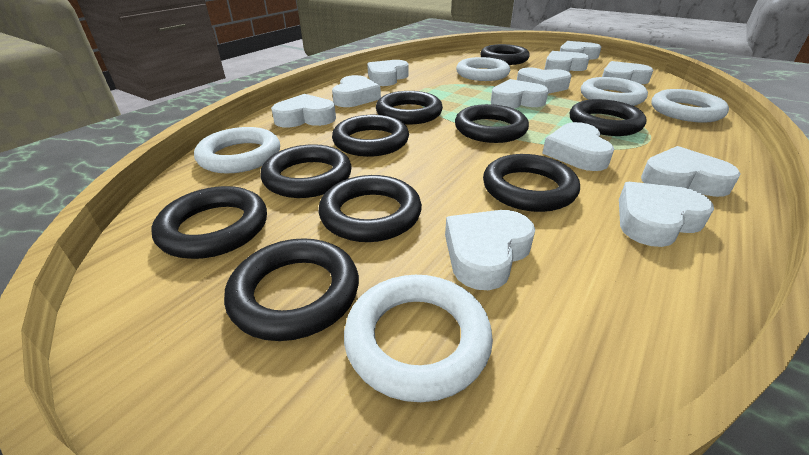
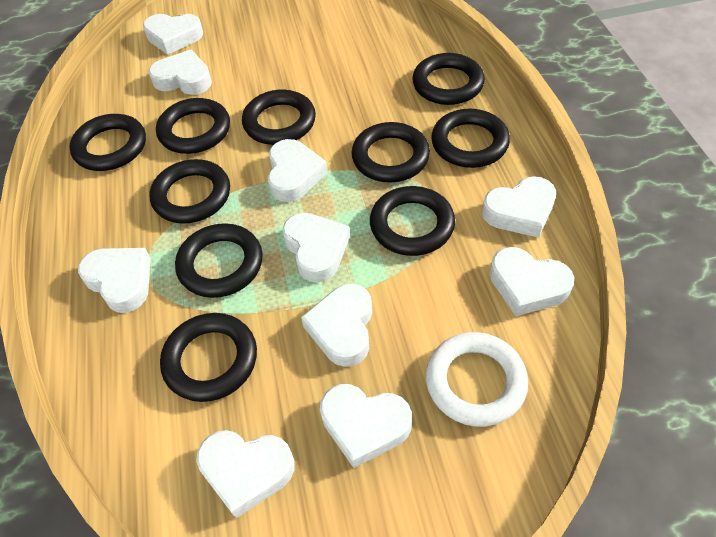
white heart: 12 -> 10
white ring: 5 -> 1

